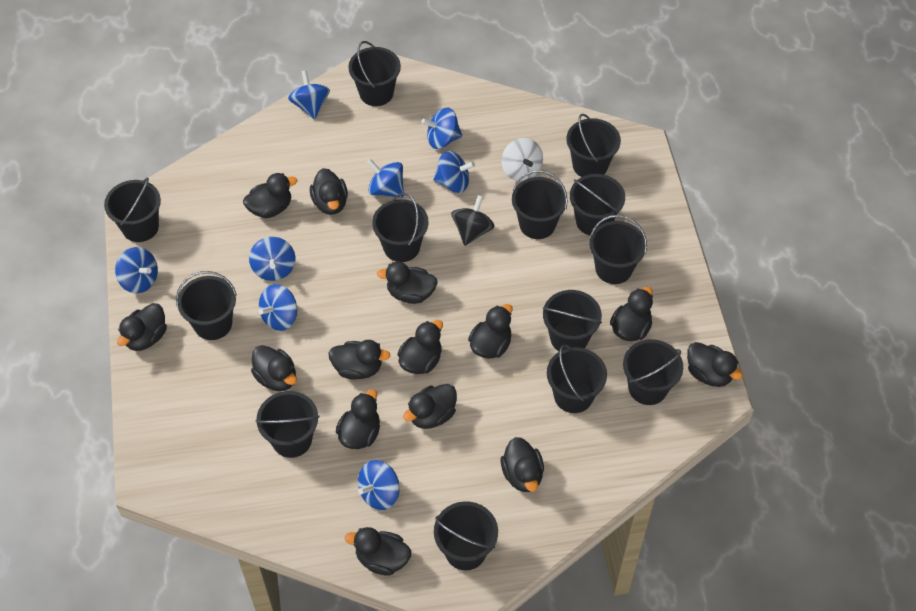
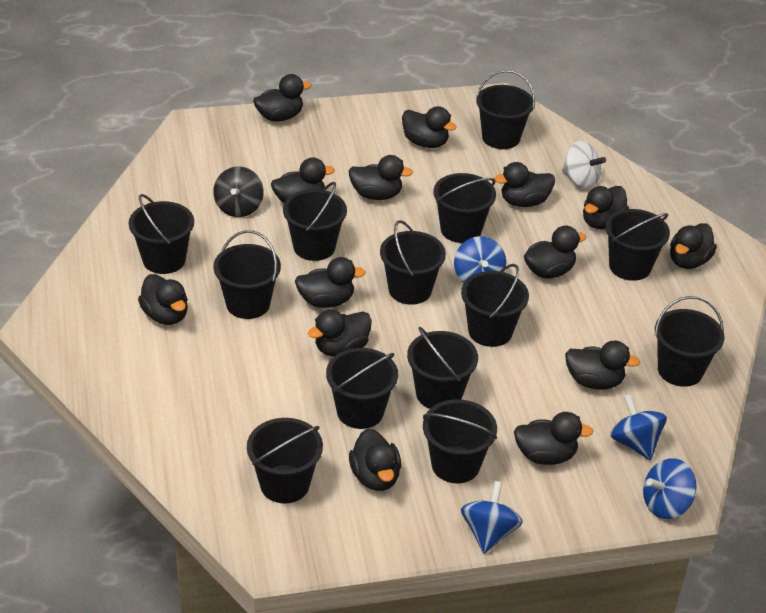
blue spinning top: 8 -> 4

